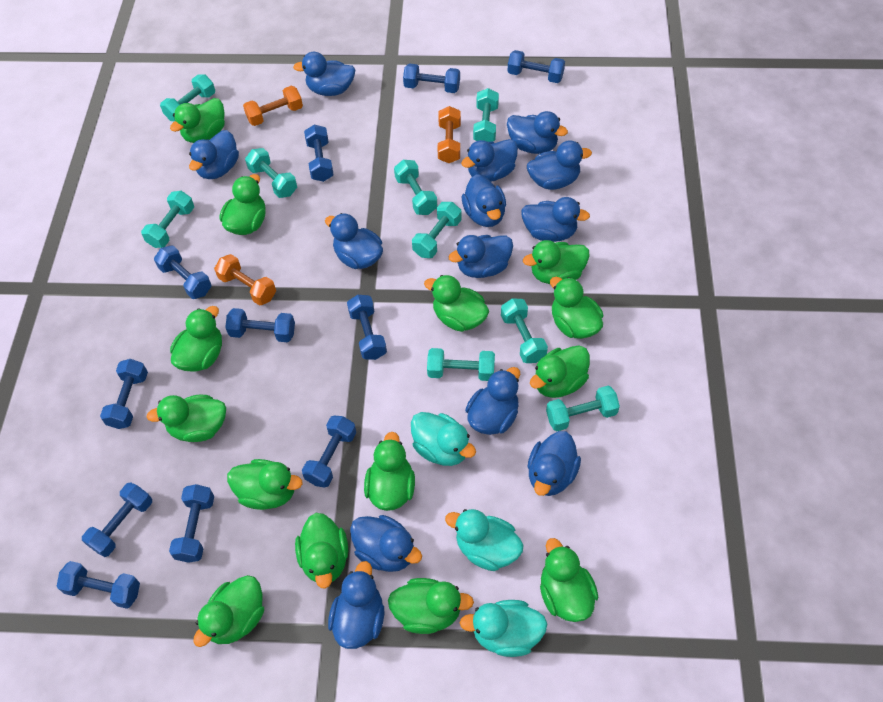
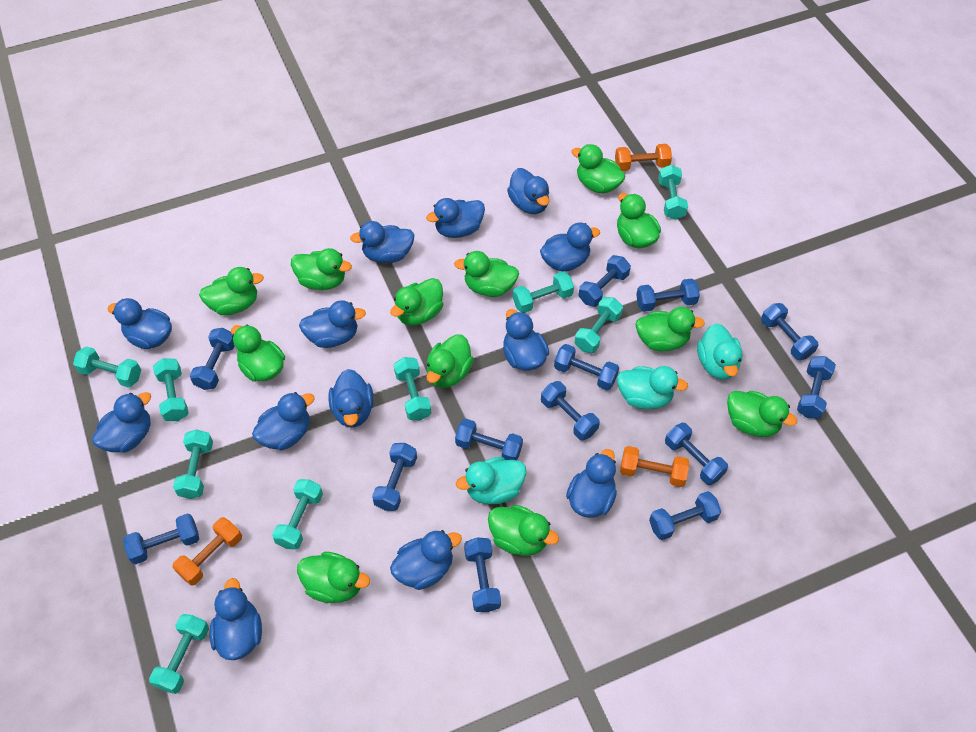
blue dumbbell: 11 -> 13
green duck: 14 -> 12

